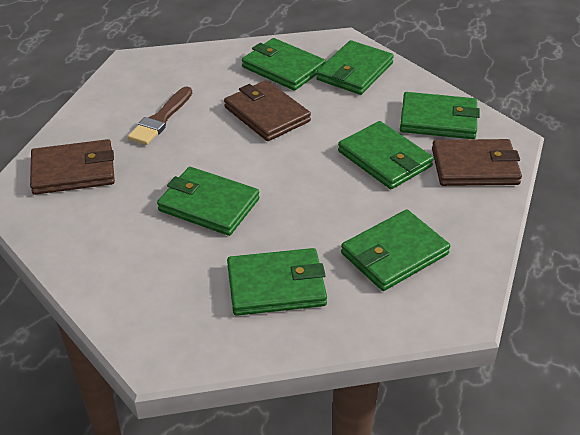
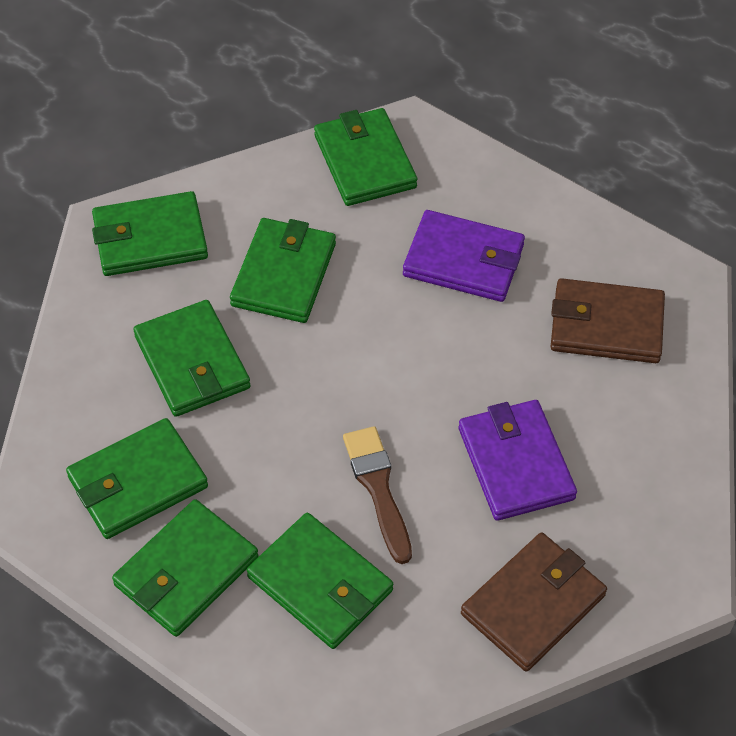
brown wallet: 3 -> 2
purple wallet: 0 -> 2

